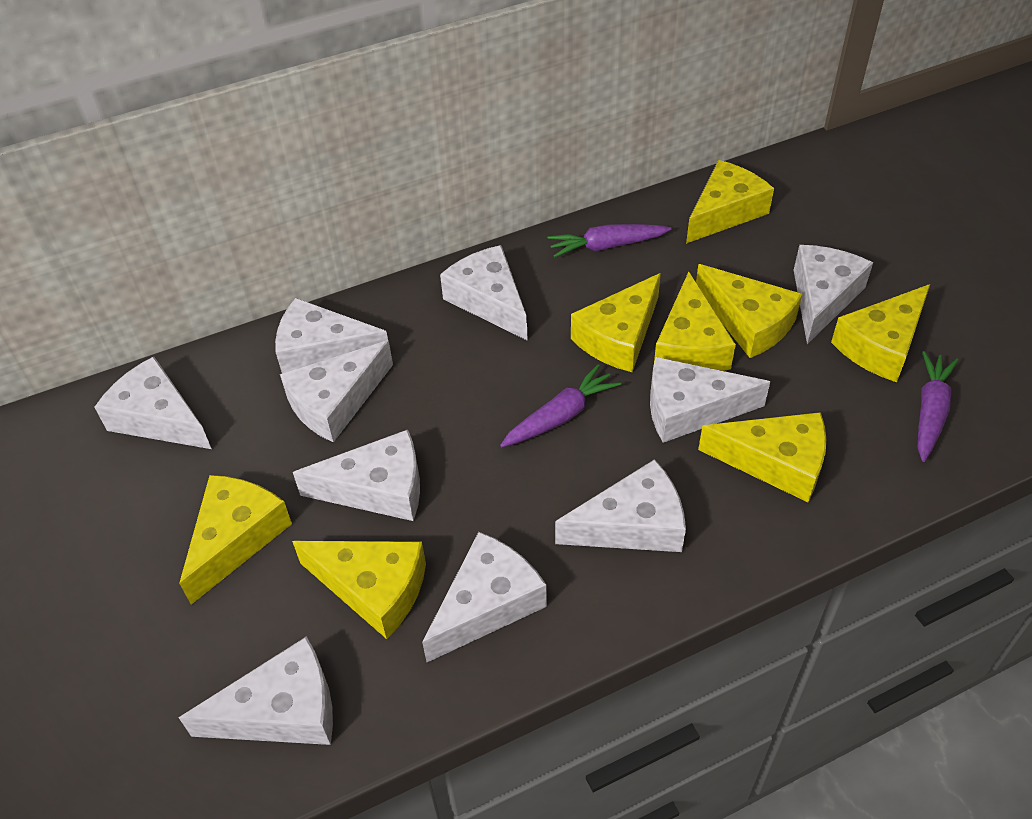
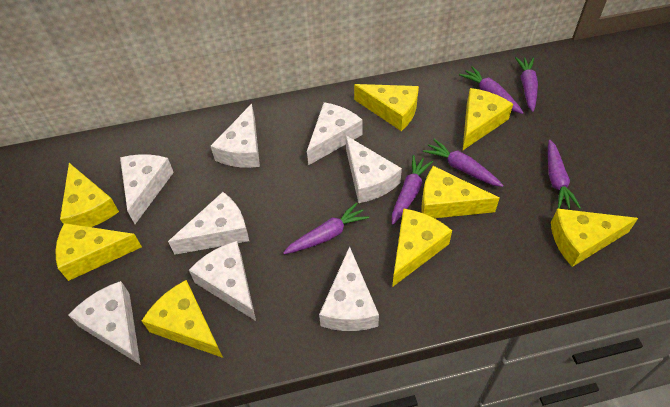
purple carrot: 3 -> 6
white cheese: 10 -> 8

